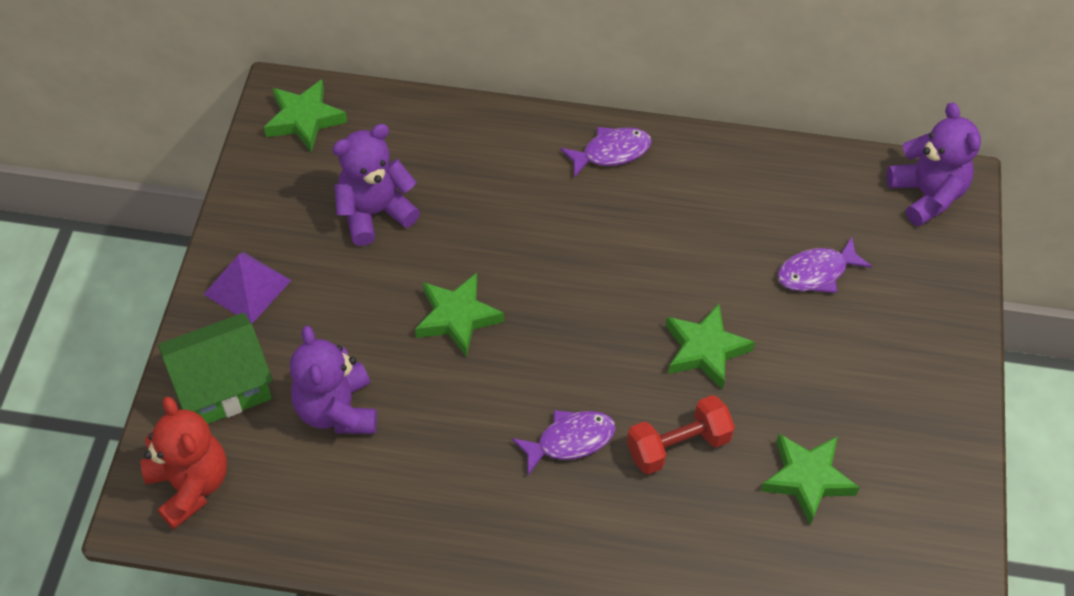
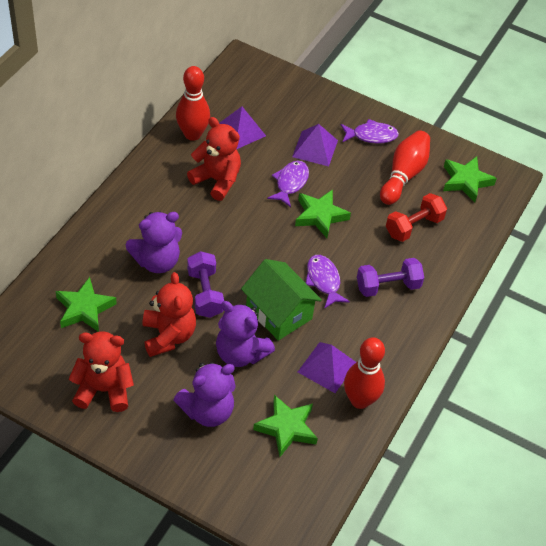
purple dumbbell: 0 -> 2
purple pyramid: 1 -> 3
red bowling pin: 0 -> 3
red teddy bear: 1 -> 3

